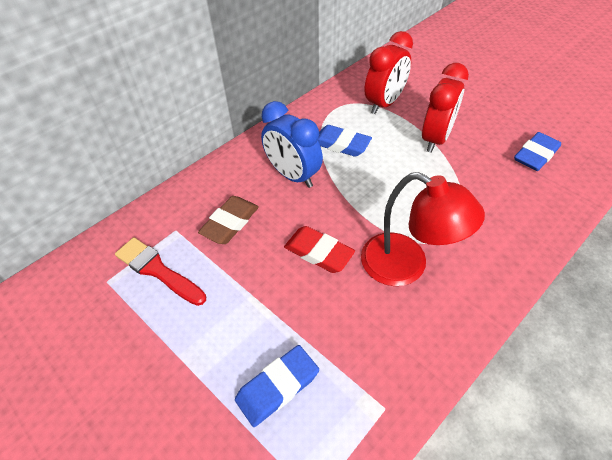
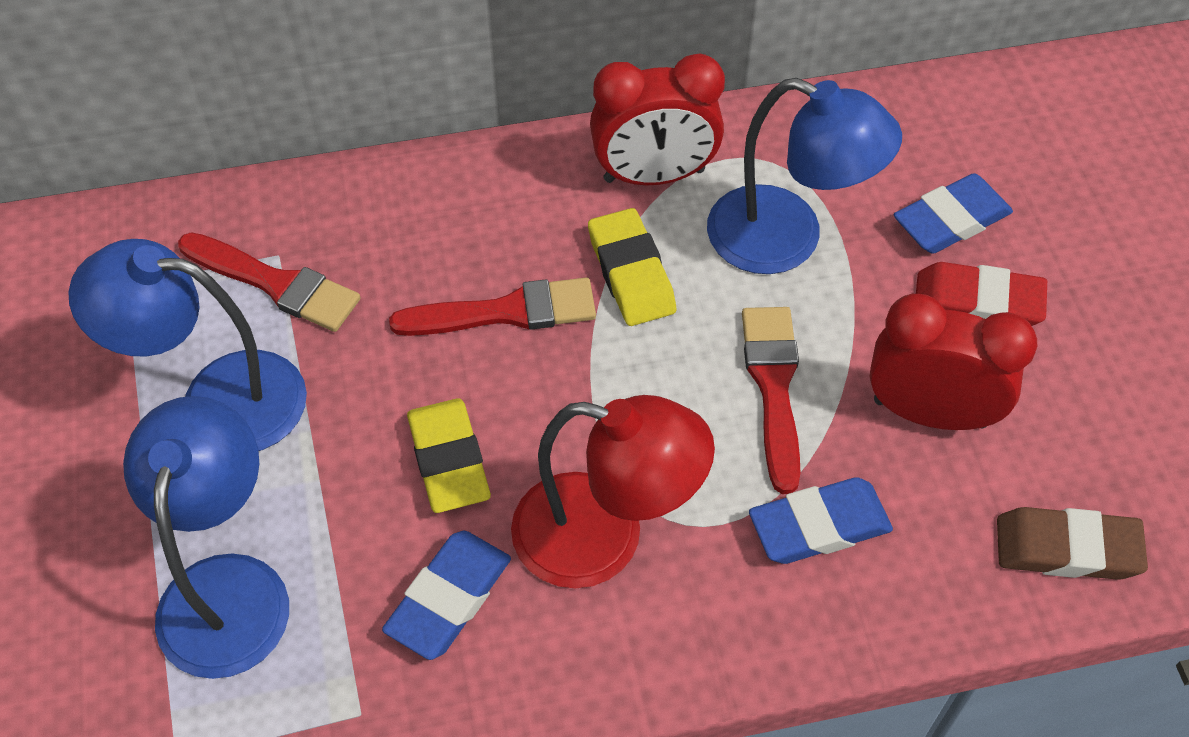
blue clock: 1 -> 0
blue lamp: 0 -> 3
red brush: 1 -> 3
yellow eraser: 0 -> 2

